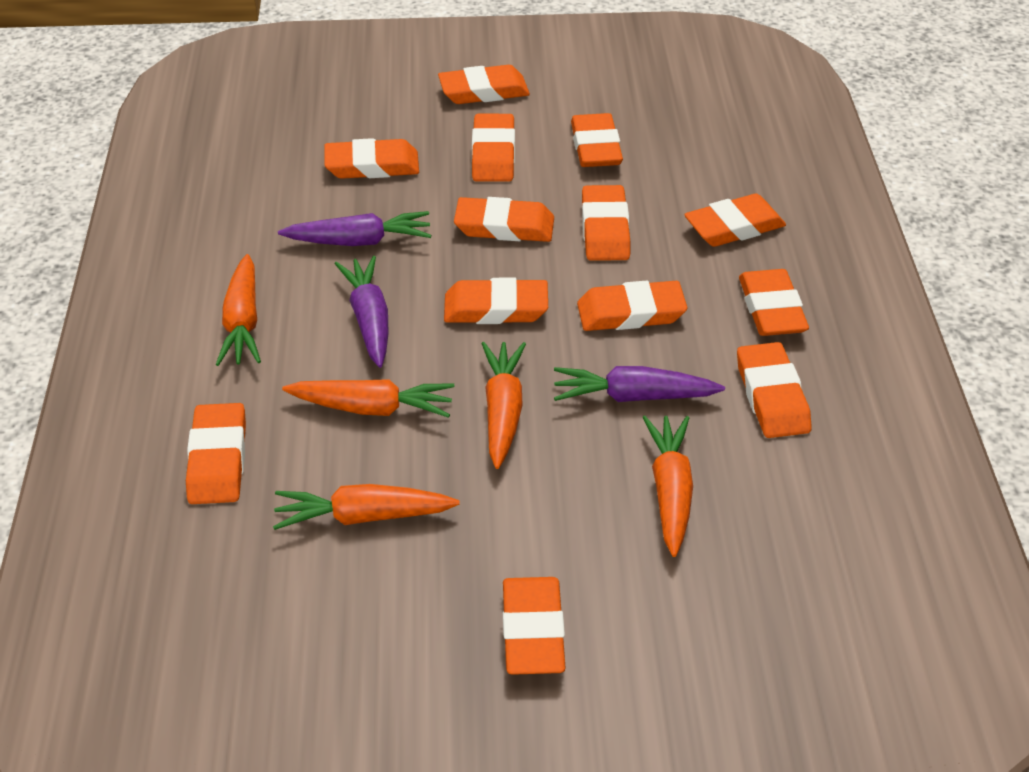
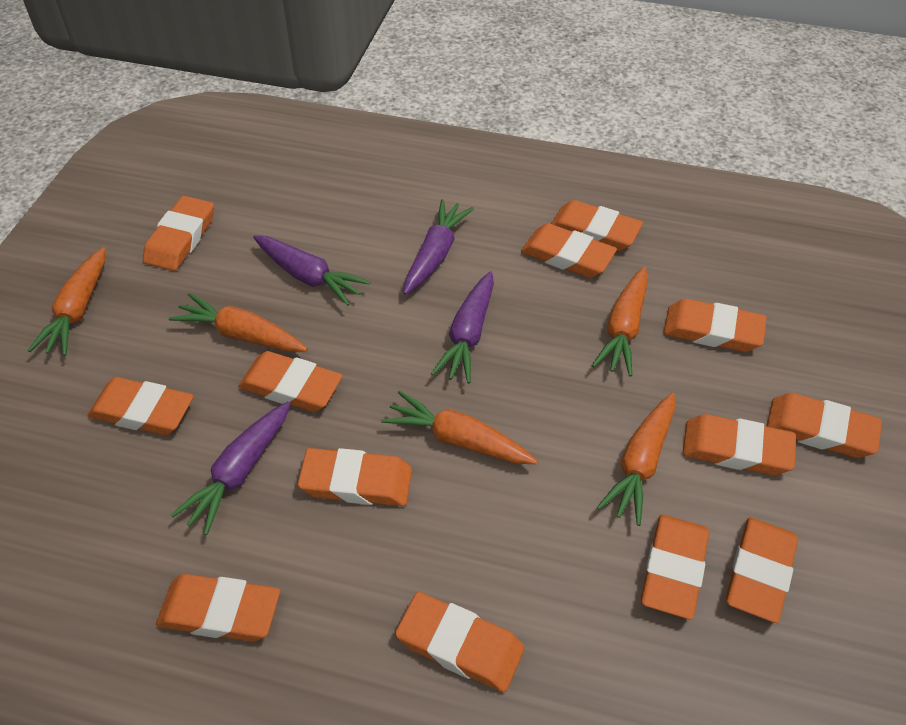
purple carrot: 3 -> 4

